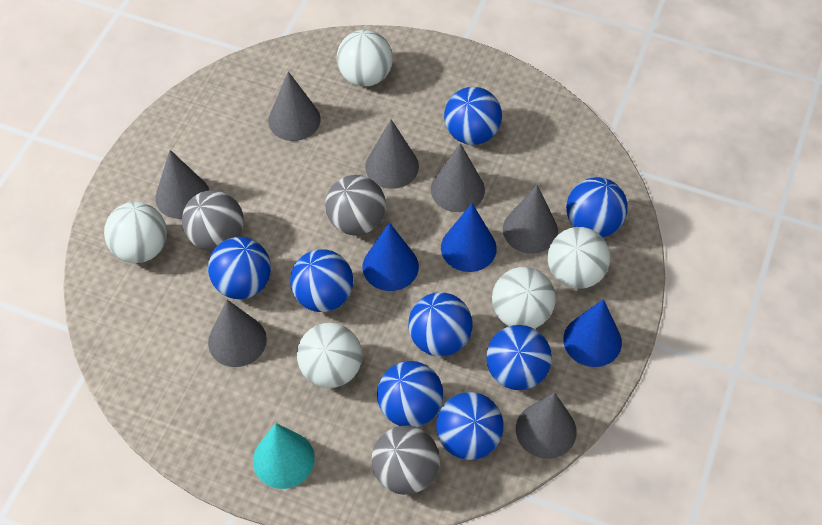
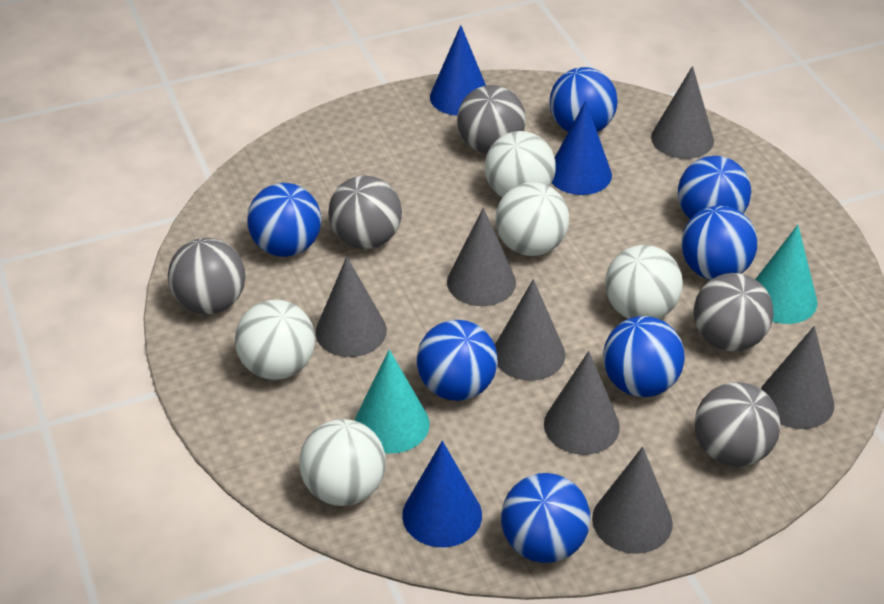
blue ball: 8 -> 7
grey ball: 3 -> 5
turquoise cone: 1 -> 2

